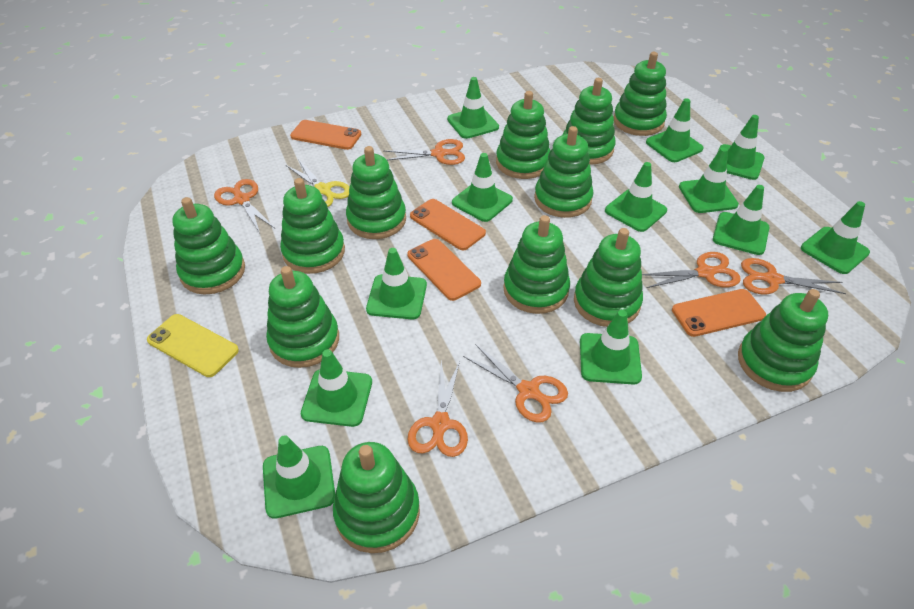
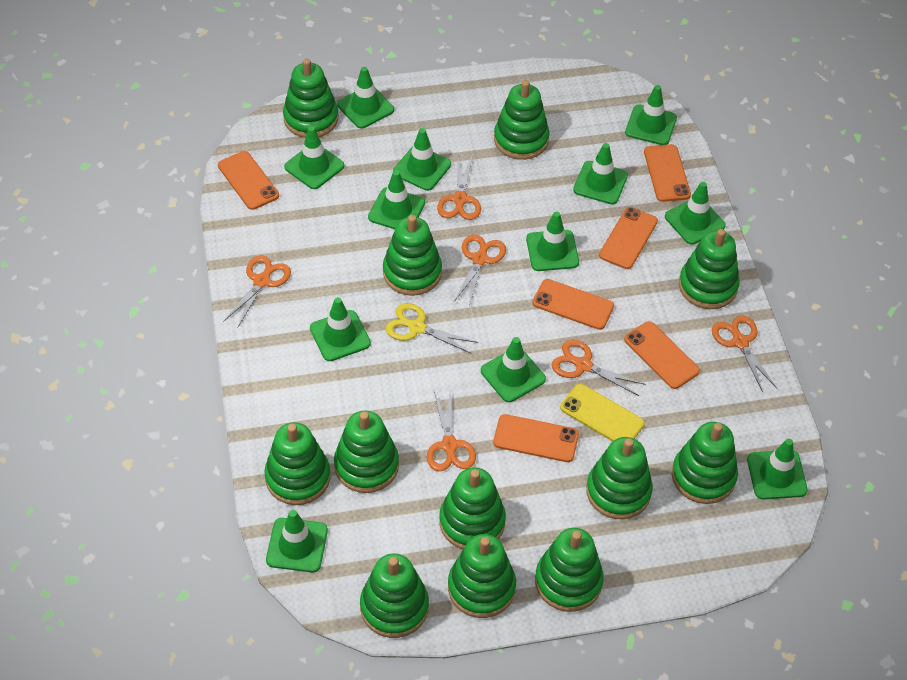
orange phone: 4 -> 6

